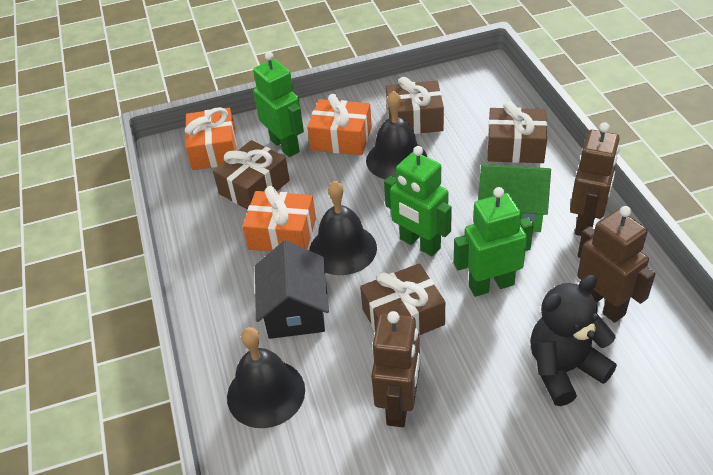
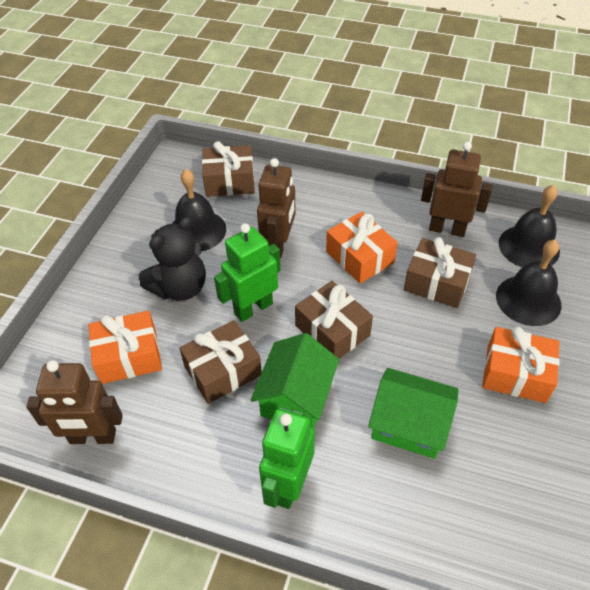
black house: 1 -> 0
green house: 1 -> 2
green robot: 3 -> 2

